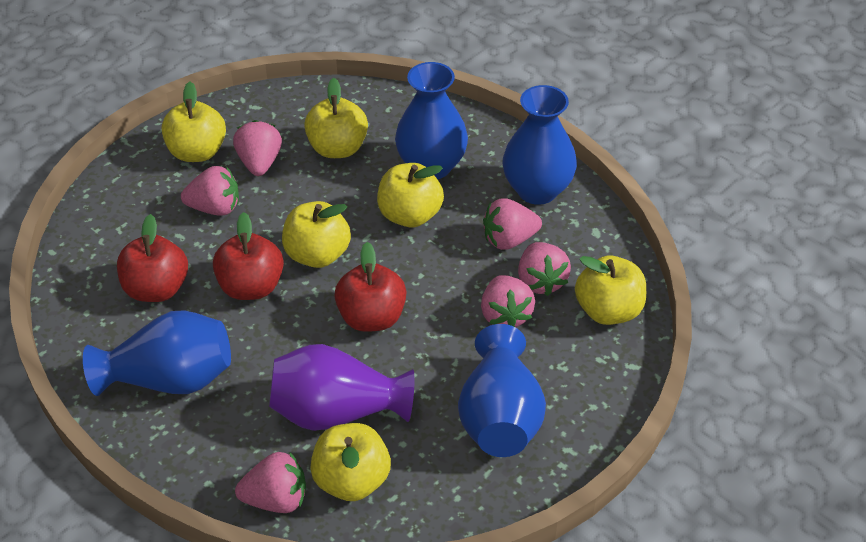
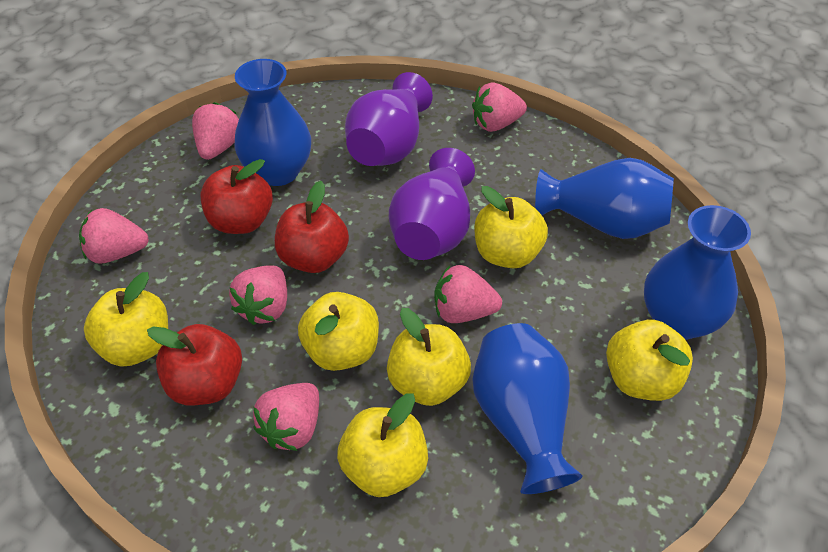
purple vase: 1 -> 2

